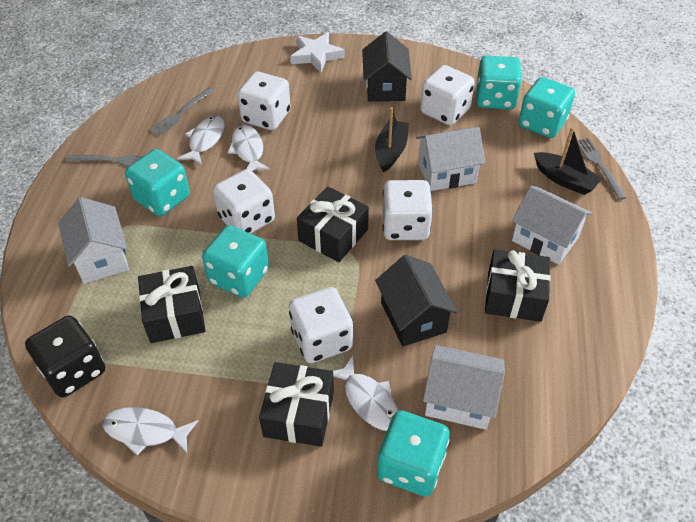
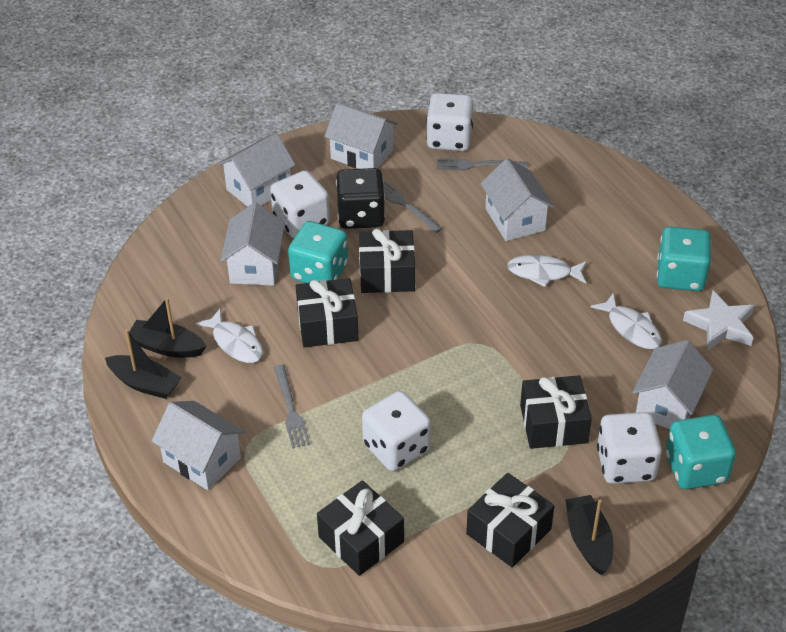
black boat: 2 -> 3
black gift: 4 -> 5
black house: 2 -> 0
turquoise dice: 5 -> 3
white dice: 5 -> 4
white fish: 4 -> 3
white house: 4 -> 6

